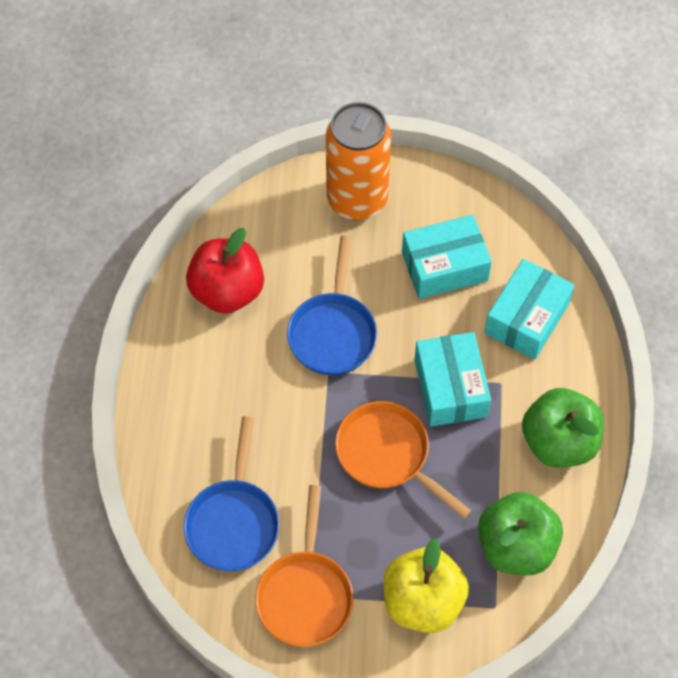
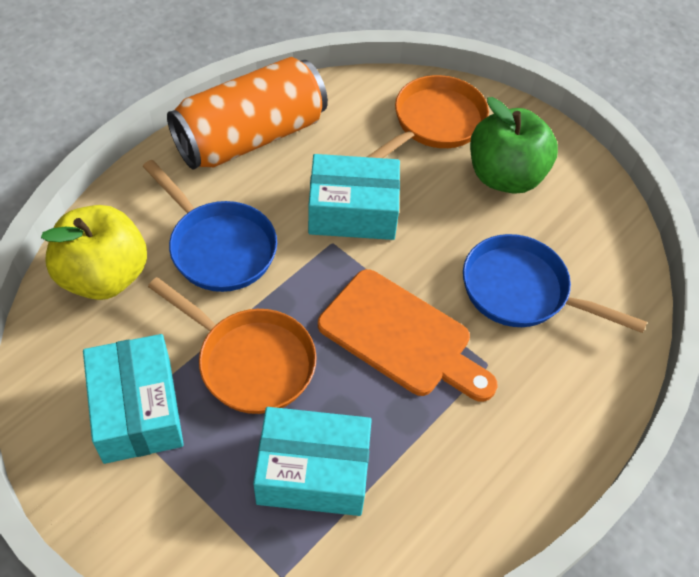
green apple: 2 -> 1
orange cutting board: 0 -> 1
red apple: 1 -> 0

